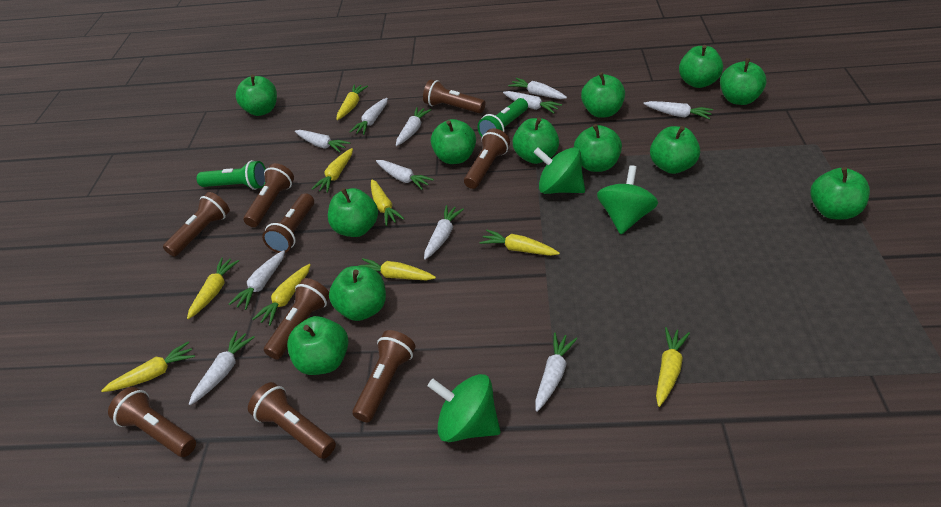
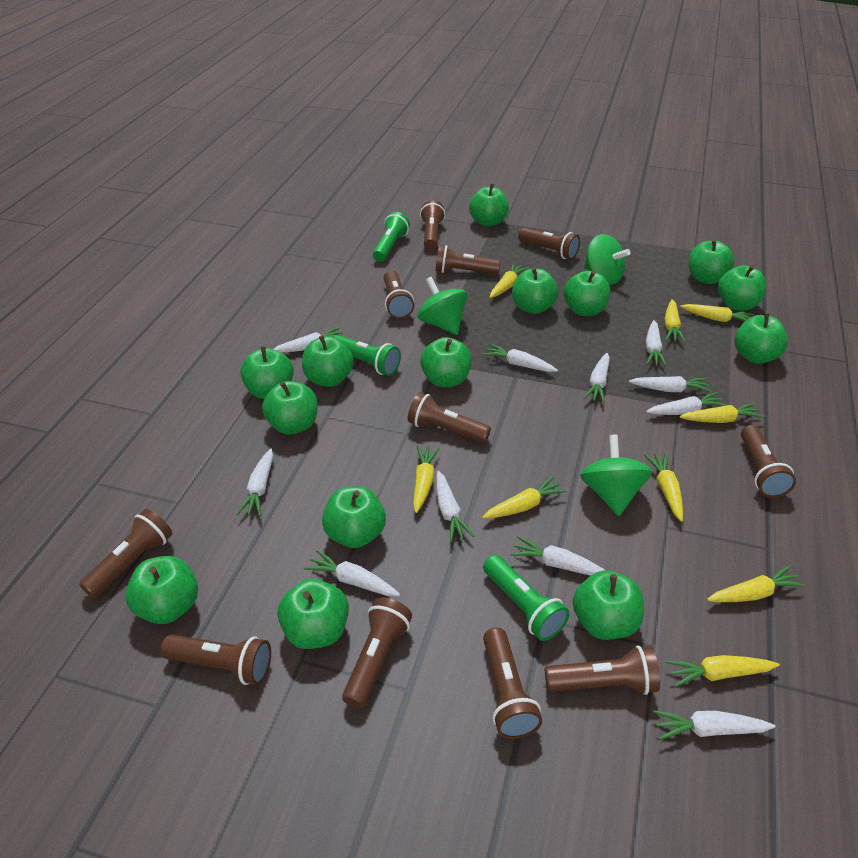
brown flashlight: 9 -> 11
green apple: 12 -> 14
green flashlight: 2 -> 3

